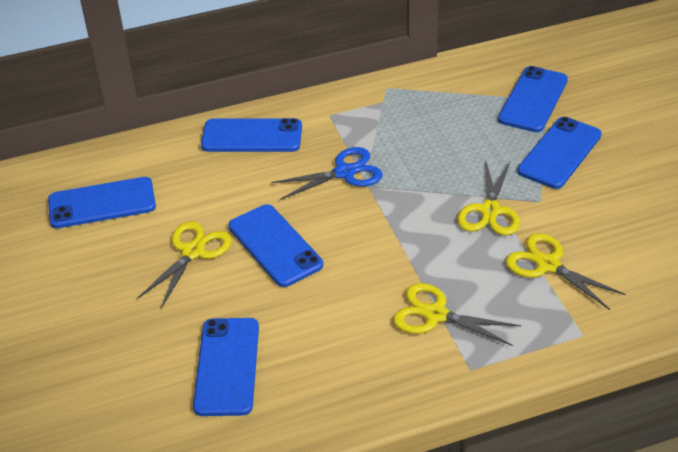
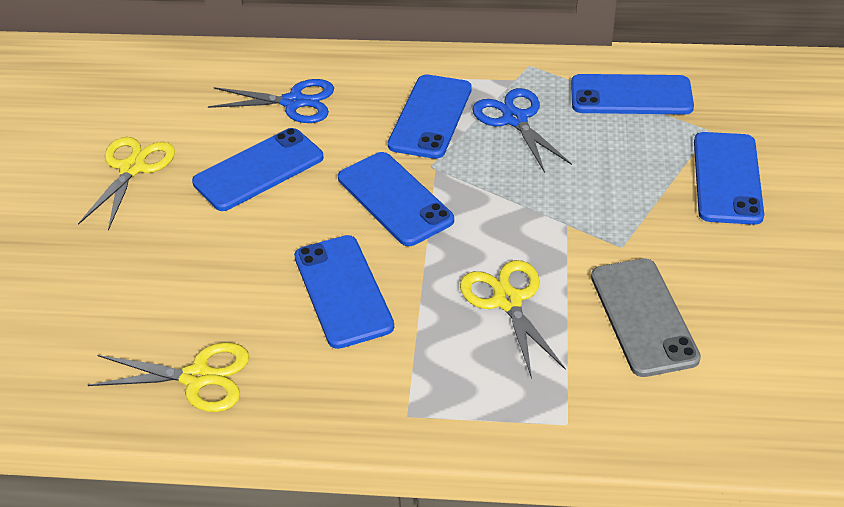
blue scissors: 1 -> 2
grey phone: 0 -> 1
yellow scissors: 4 -> 3

